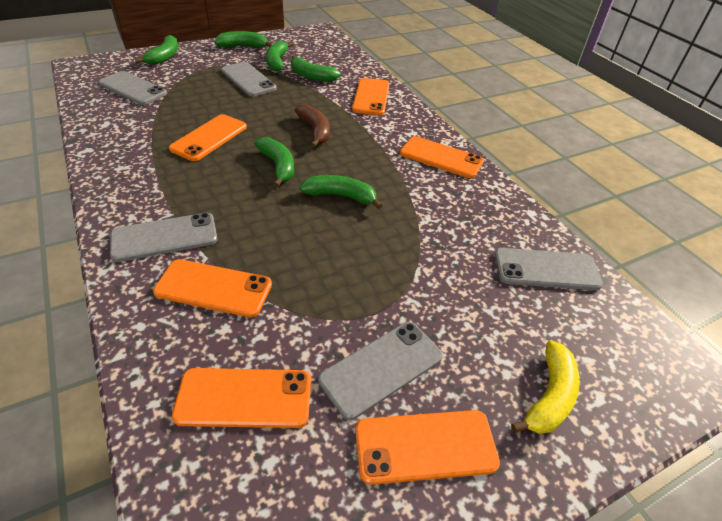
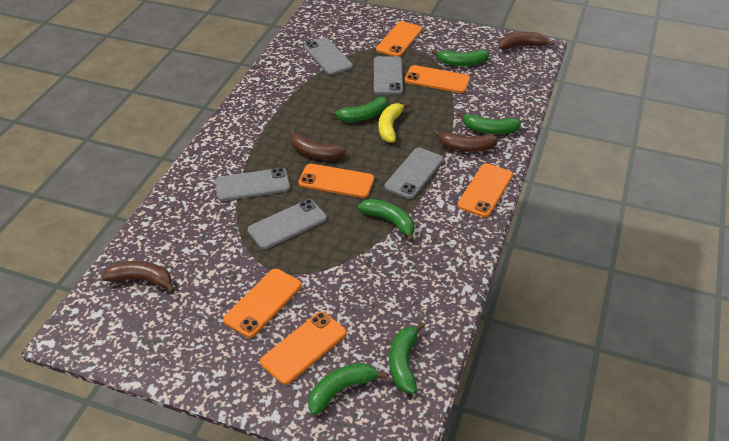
brown banana: 1 -> 4

